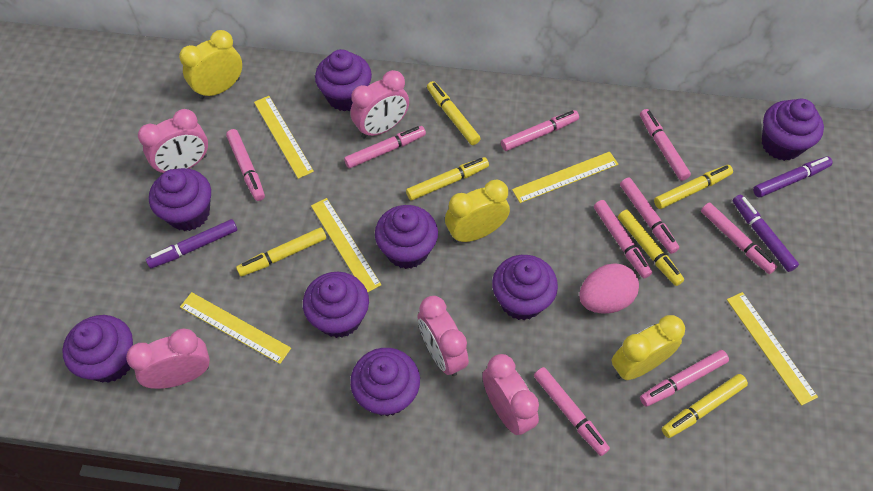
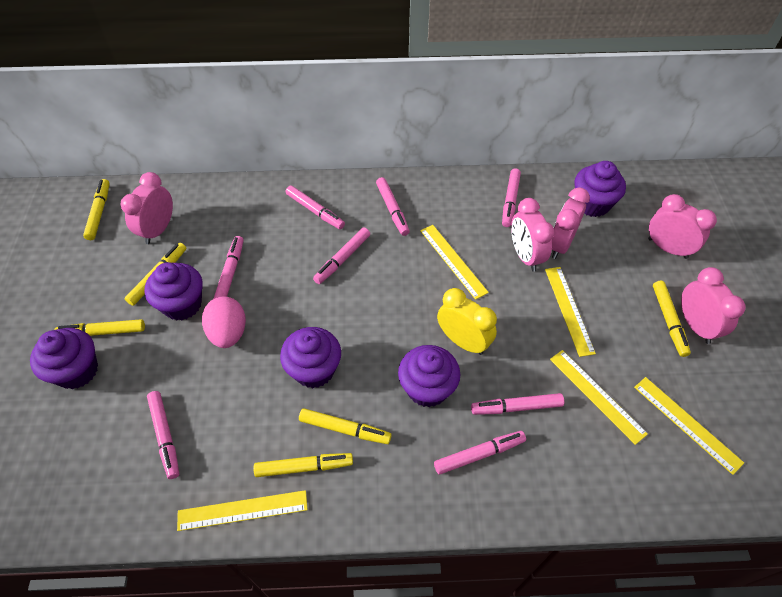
pink marker: 9 -> 8
purple cupcake: 8 -> 5
purple marker: 3 -> 0
yellow clock: 3 -> 1

